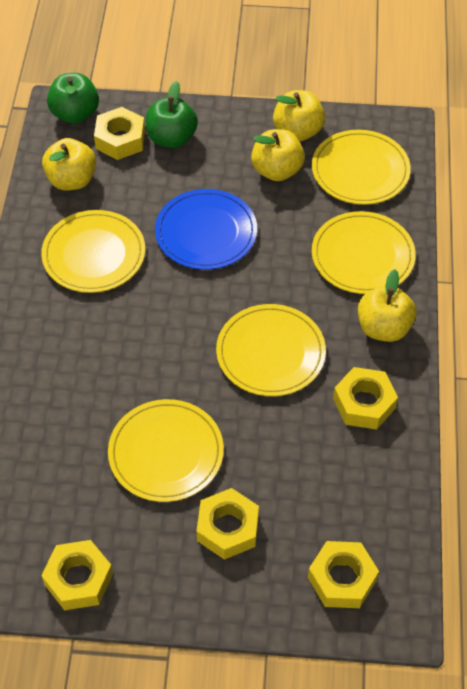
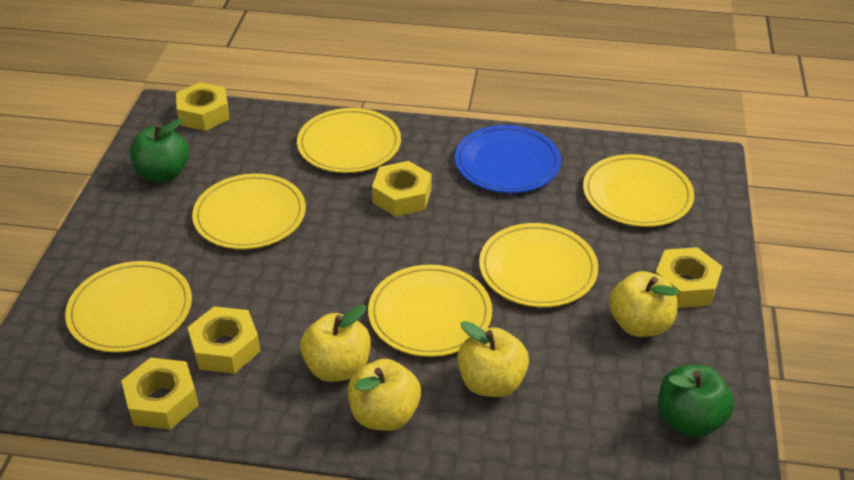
yellow plate: 5 -> 6

